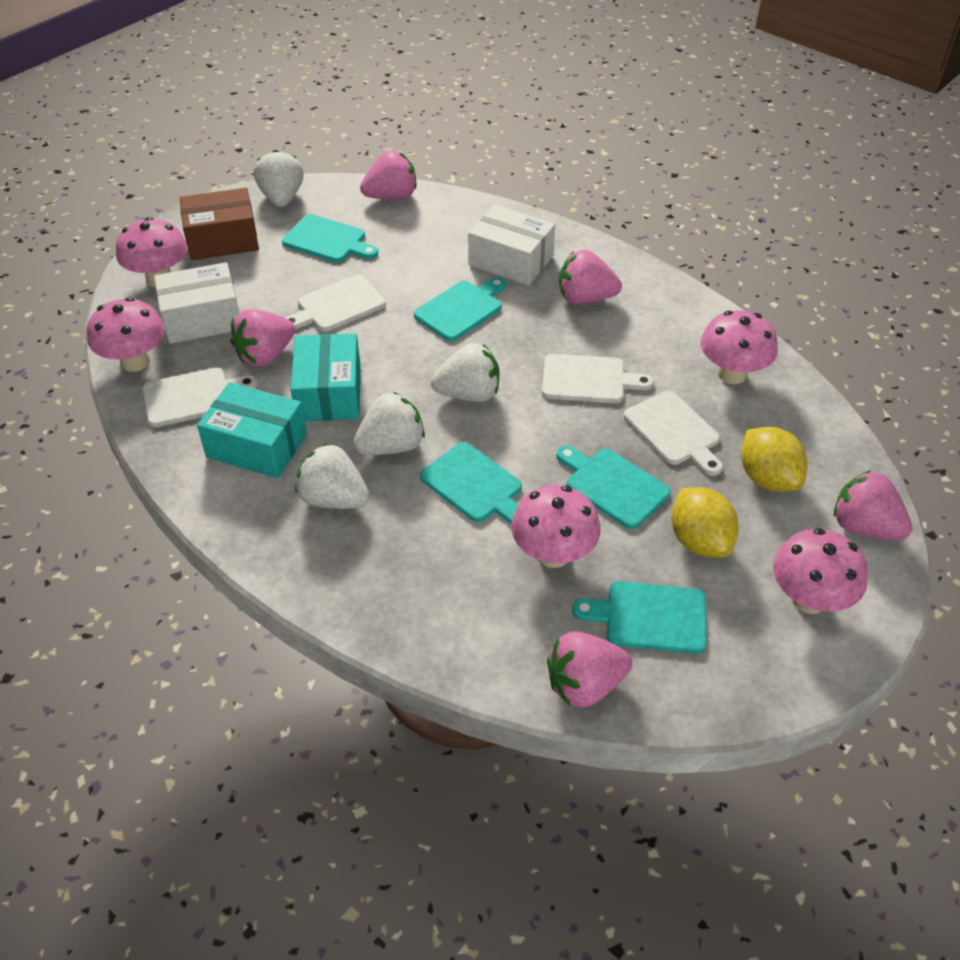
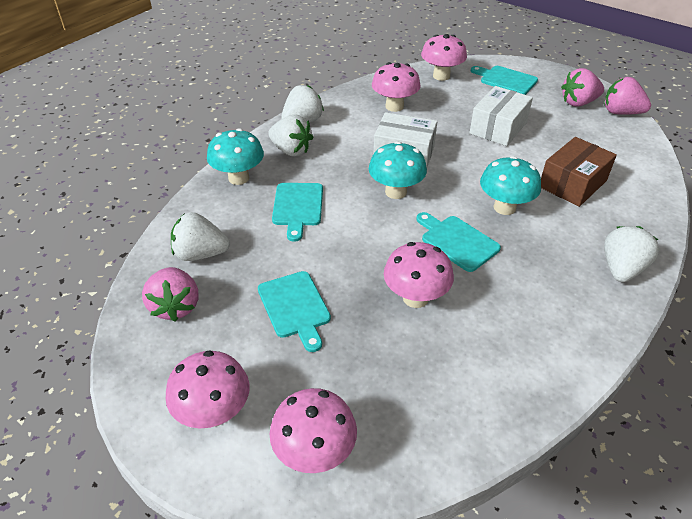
pink strawberry: 5 -> 3
turquoise box: 2 -> 0
turquoise cutting board: 5 -> 4
turquoise mushroom: 0 -> 3
white cutting board: 4 -> 0
yellow lemon: 2 -> 0

